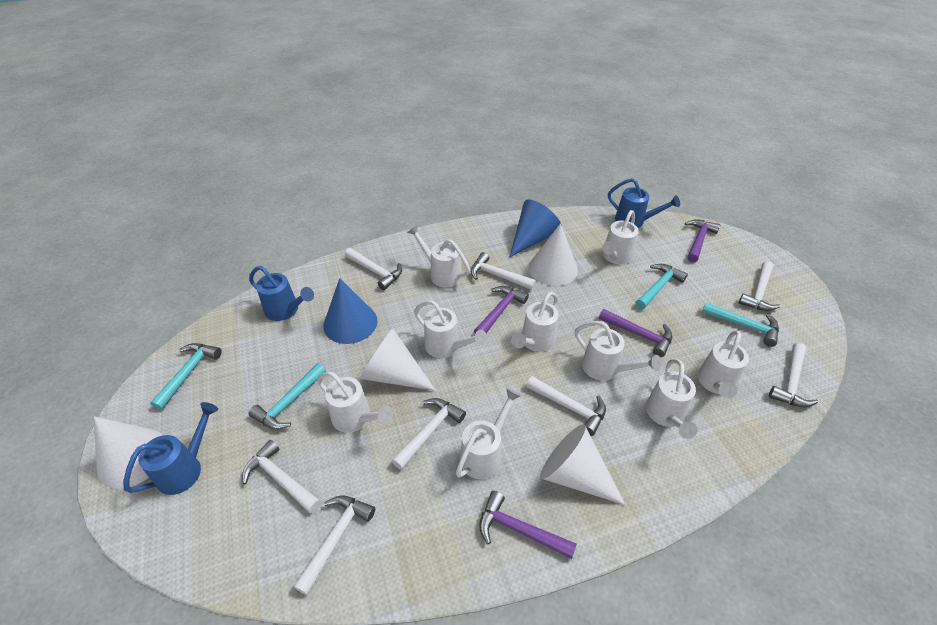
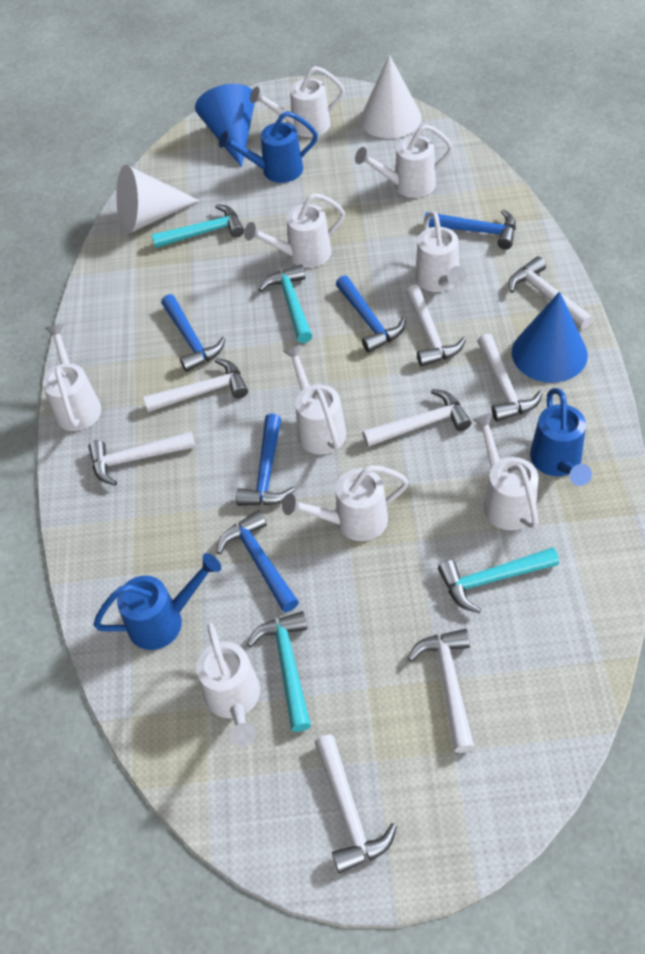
blue hammer: 0 -> 5
purple hammer: 4 -> 0
white cone: 4 -> 2

